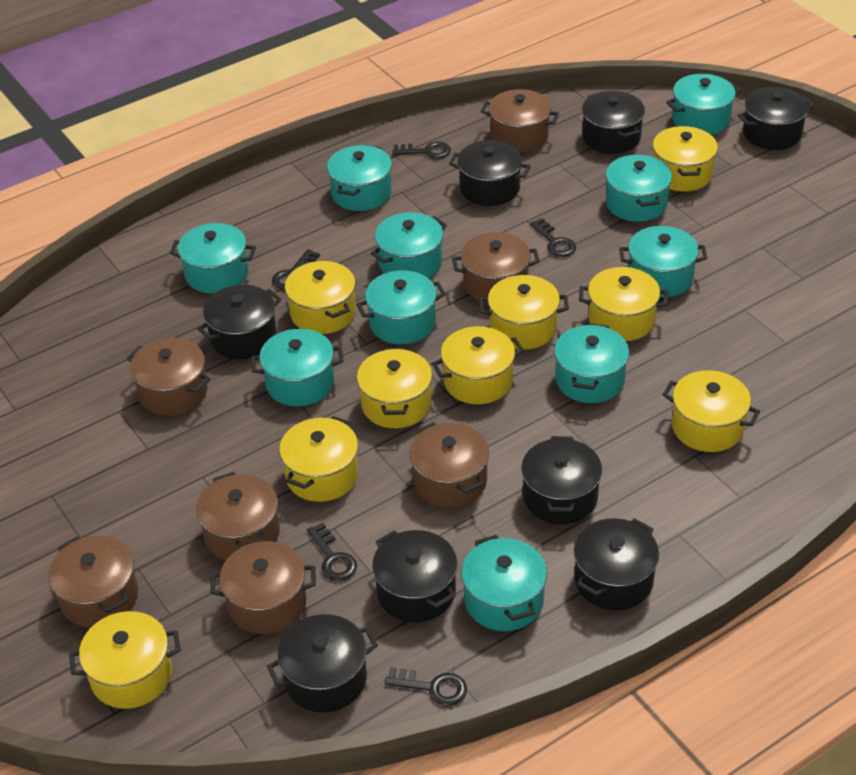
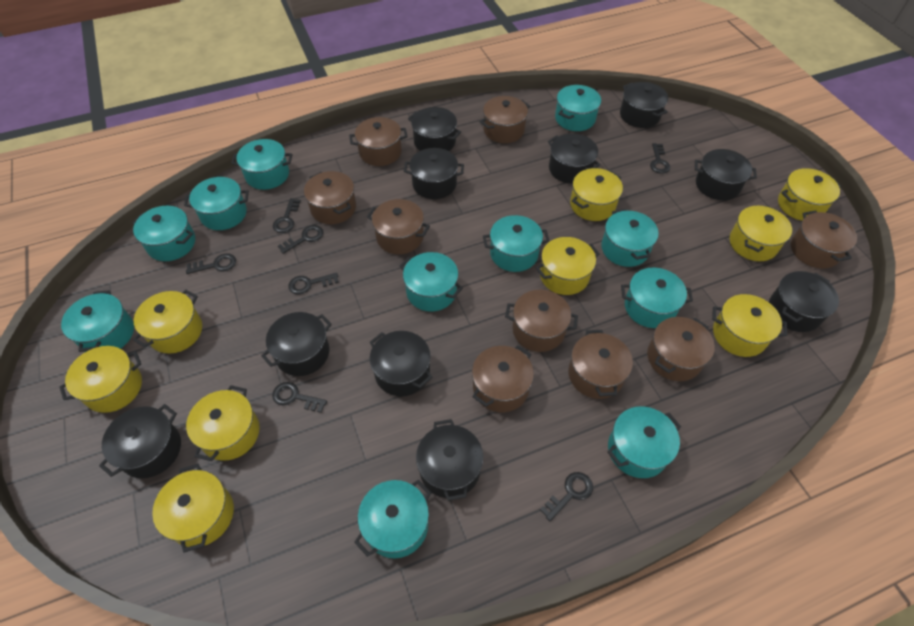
black key: 5 -> 7
black pot: 8 -> 10
brown pot: 7 -> 9
turquoise pot: 10 -> 11

